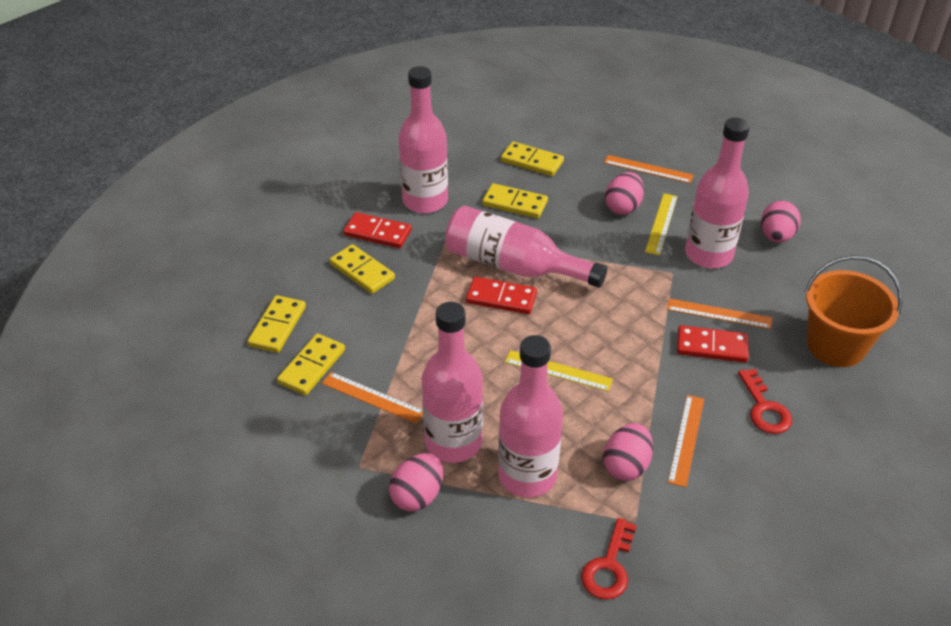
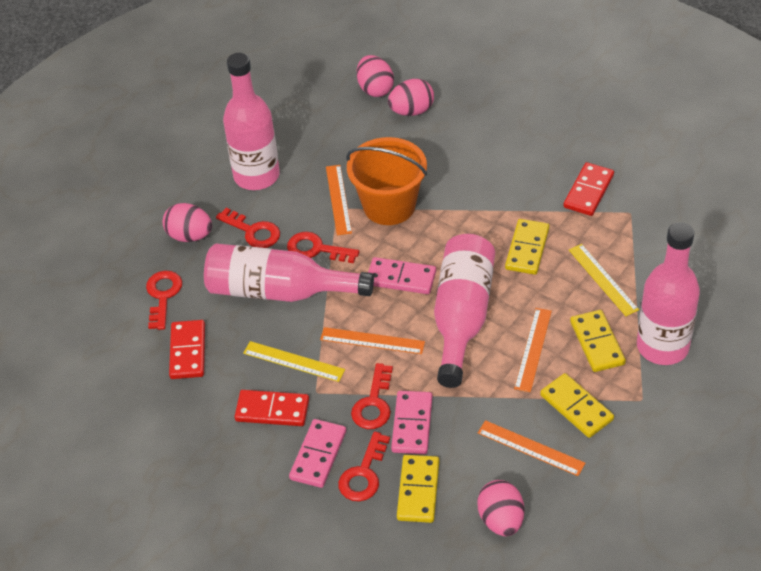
pink bottle: 5 -> 4
pink domino: 0 -> 3
red key: 2 -> 5
yellow domino: 5 -> 4

